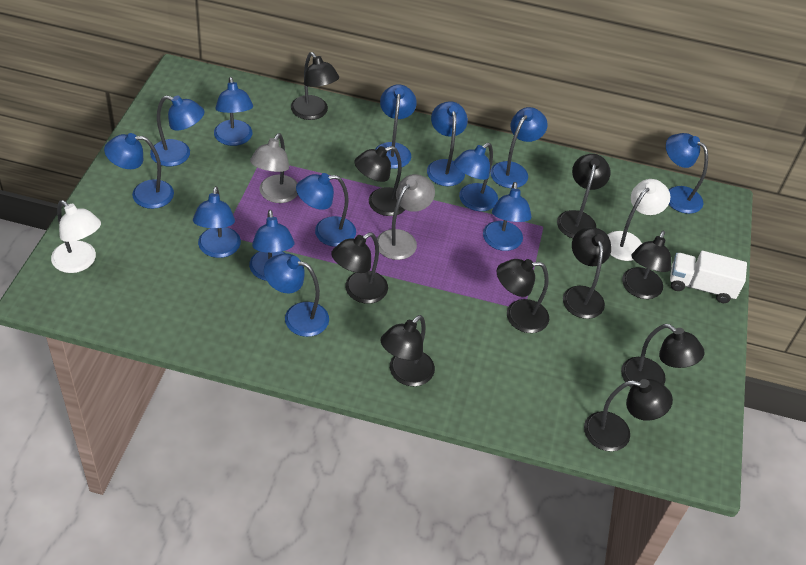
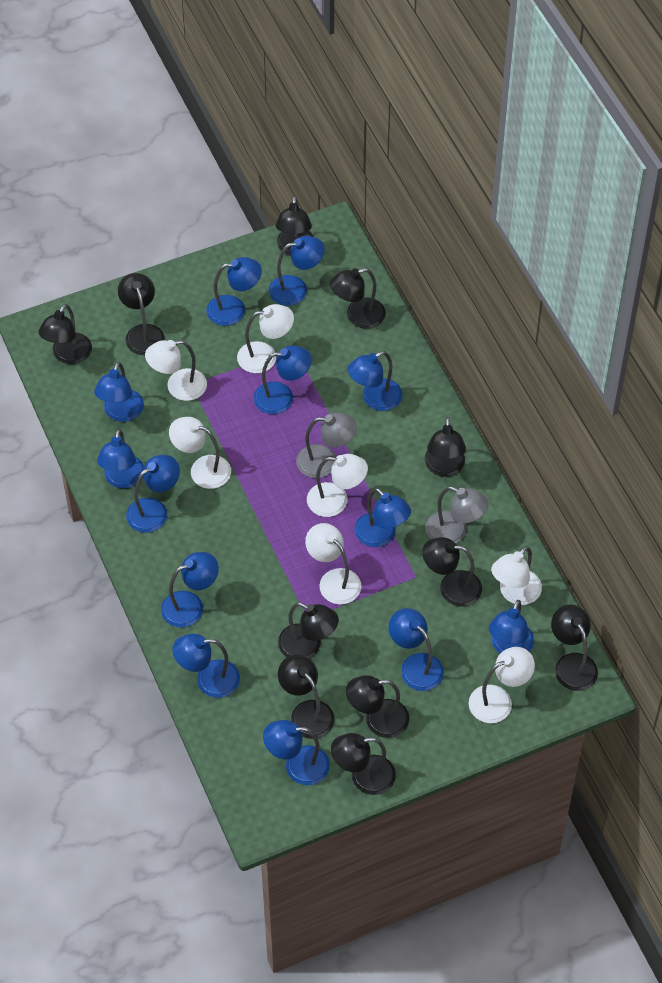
black lamp: 10 -> 11
white lamp: 2 -> 7
white truck: 1 -> 0

